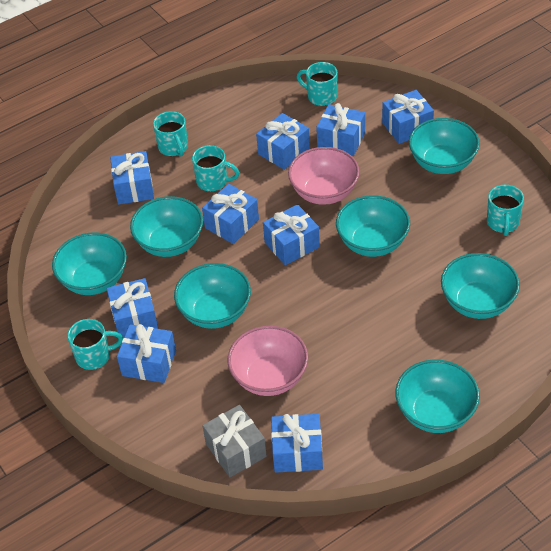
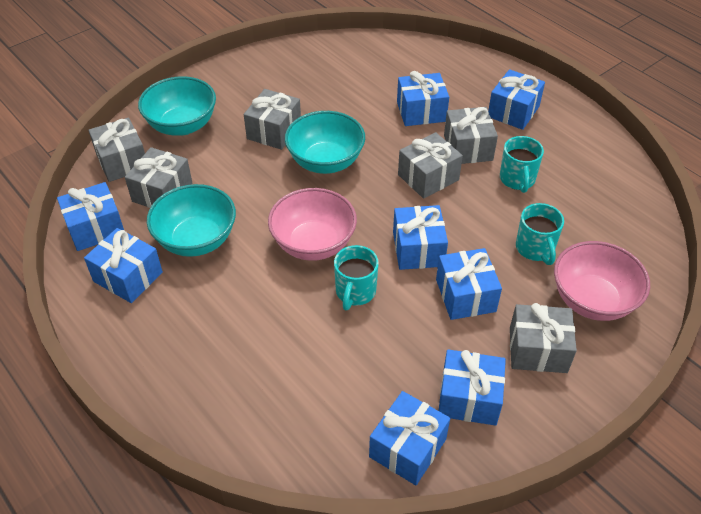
blue gift: 9 -> 8
grey gift: 1 -> 6
turquoise bowl: 7 -> 3
turquoise mug: 5 -> 3

